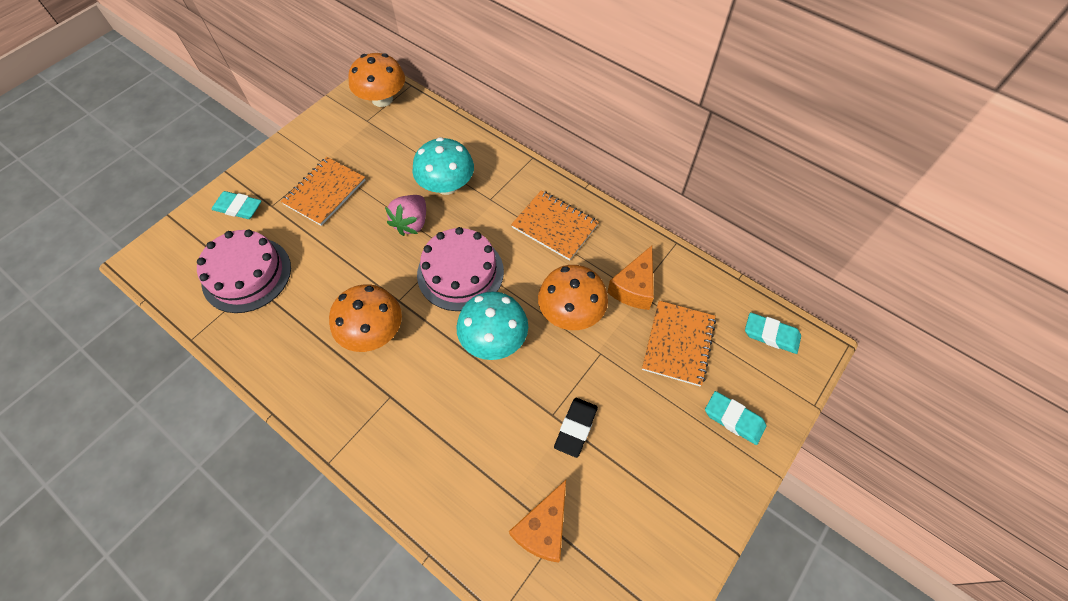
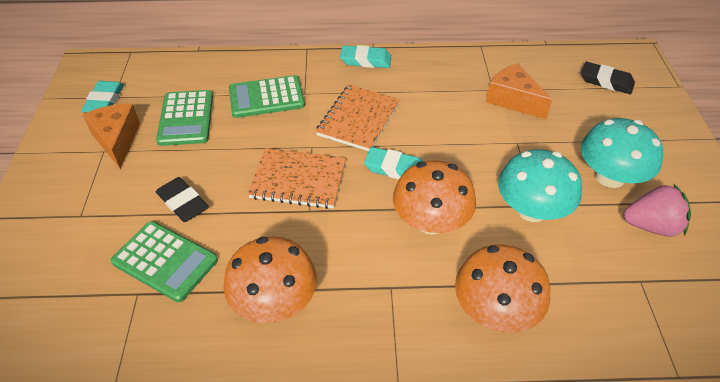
black eraser: 1 -> 2
green calculator: 0 -> 3
orange notebook: 3 -> 2
pink cake: 2 -> 0

